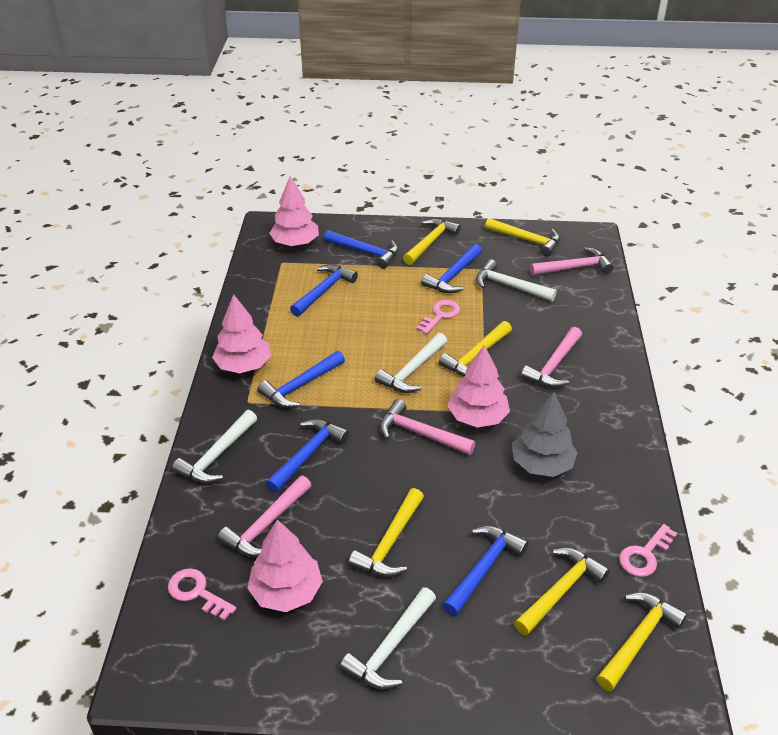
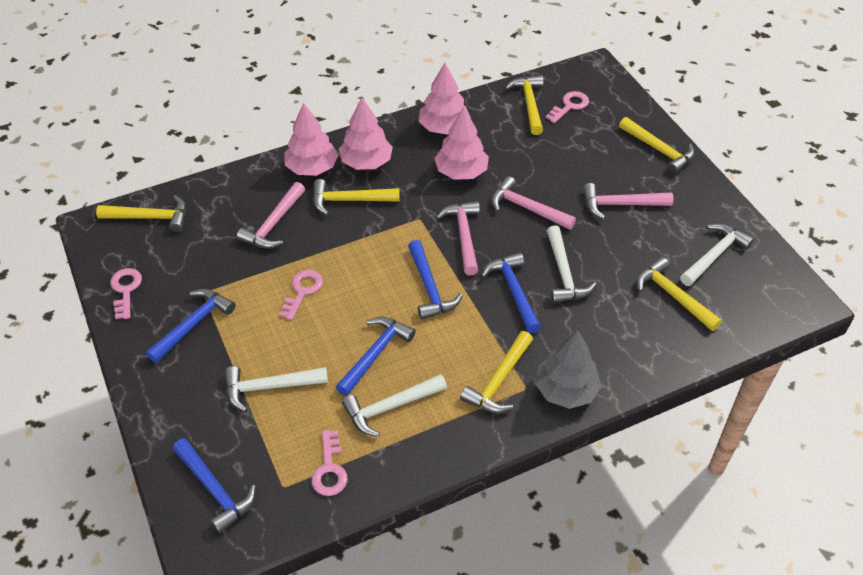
blue hammer: 6 -> 5
pink key: 3 -> 4

